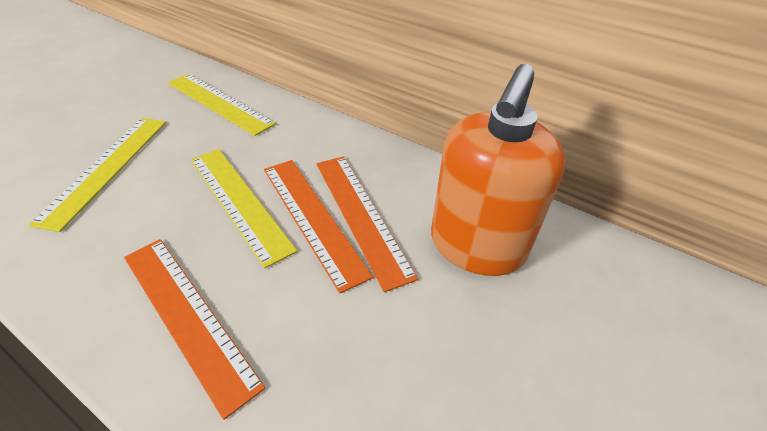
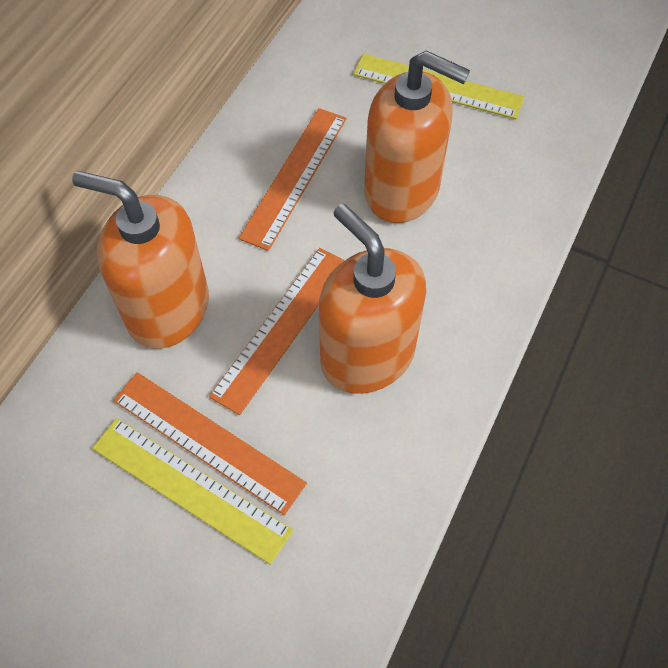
orange soap dispenser: 1 -> 3
yellow ruler: 3 -> 2

